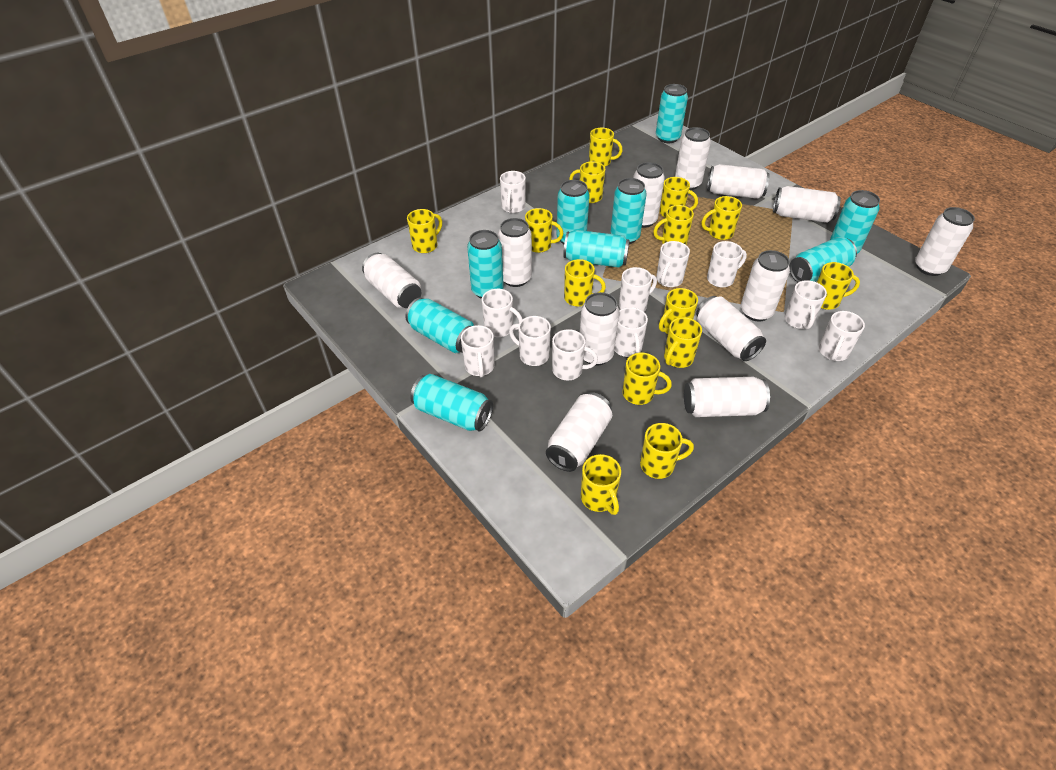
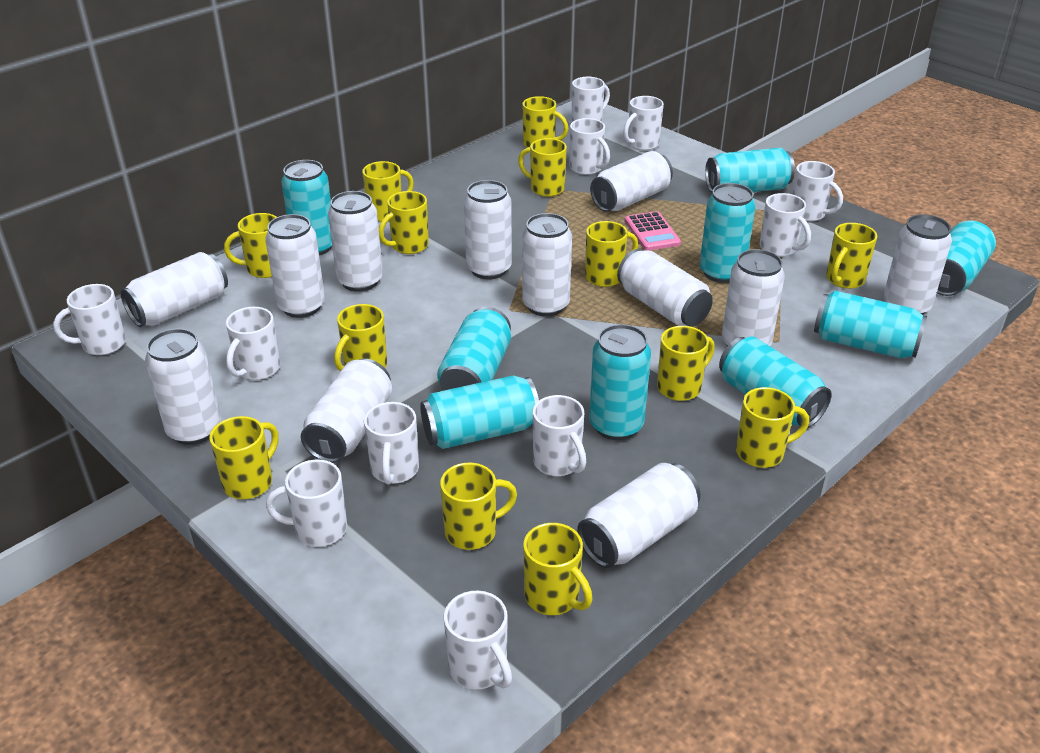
pink calculator: 0 -> 1
yellow mug: 14 -> 13

